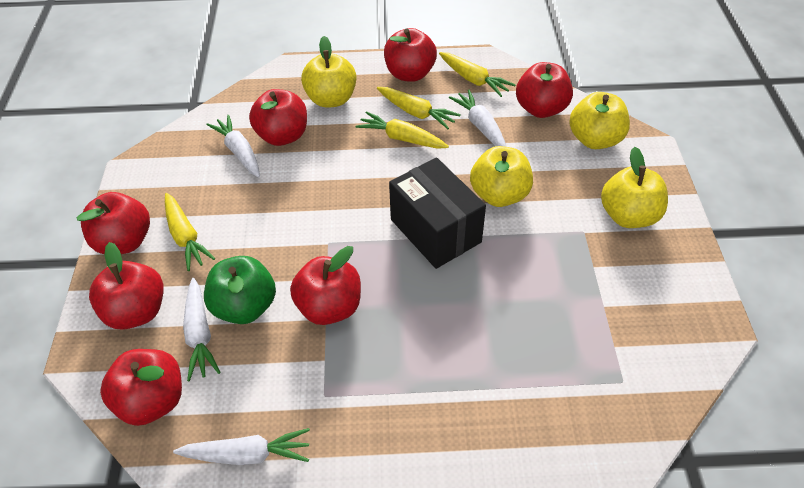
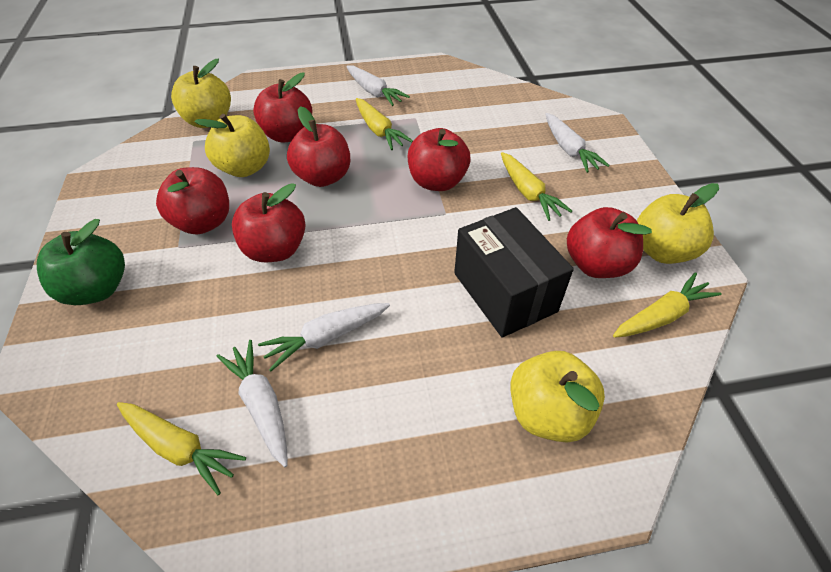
red apple: 7 -> 6

